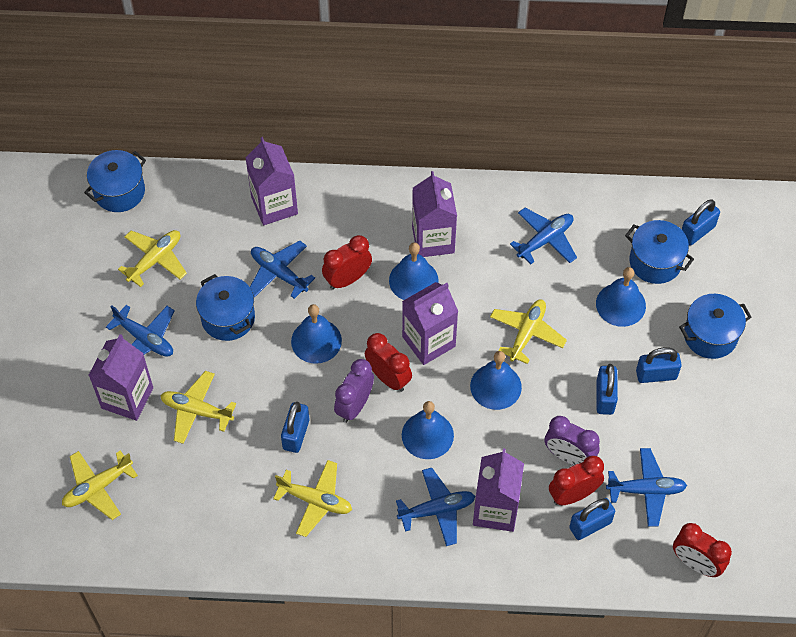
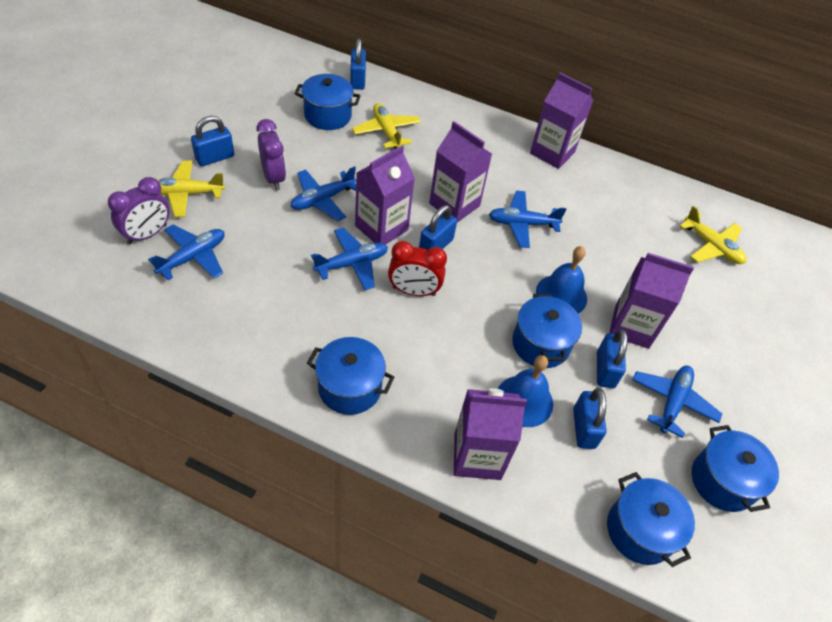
blue bell: 5 -> 2
blue pot: 4 -> 5
red clock: 4 -> 1
yellow plane: 5 -> 3

